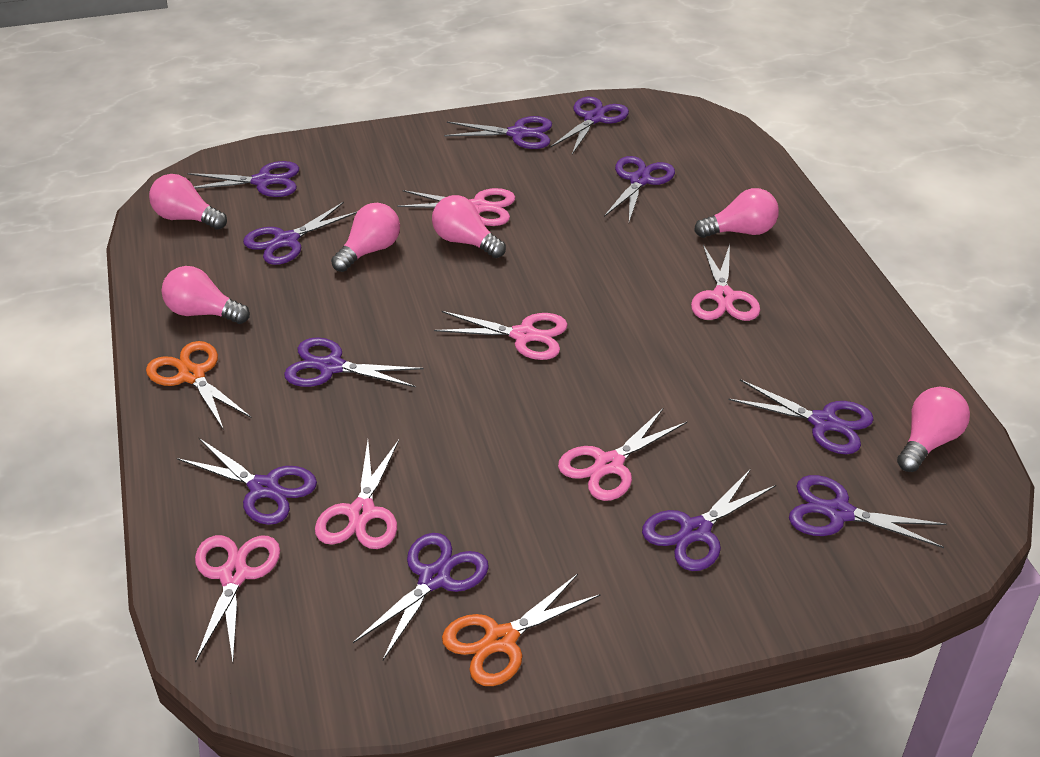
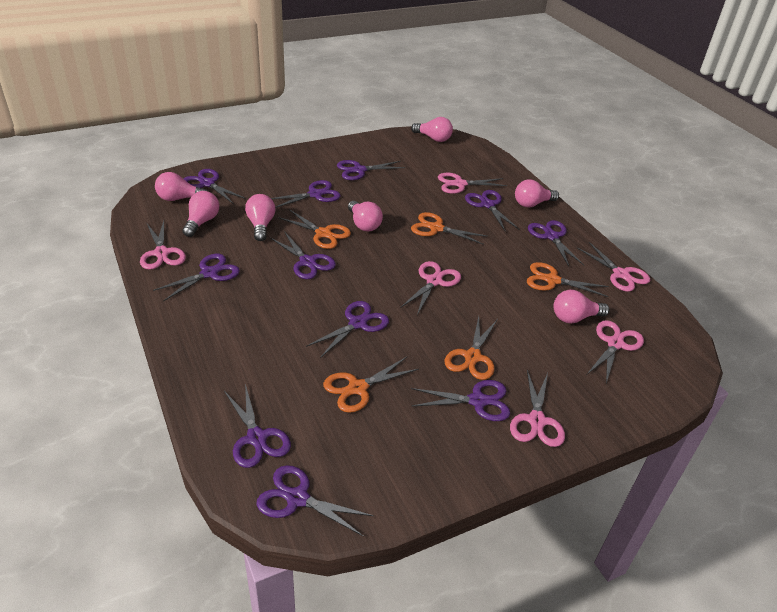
orange scissors: 2 -> 5
pink light bulb: 6 -> 7

